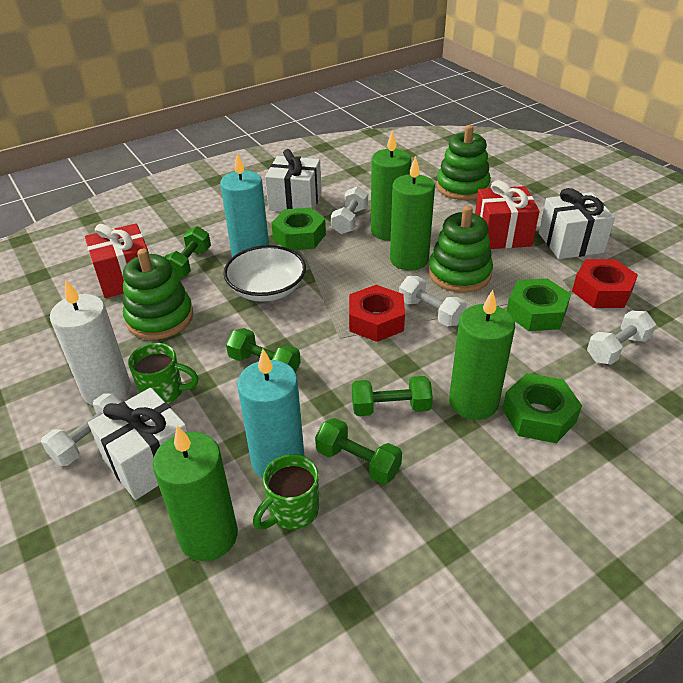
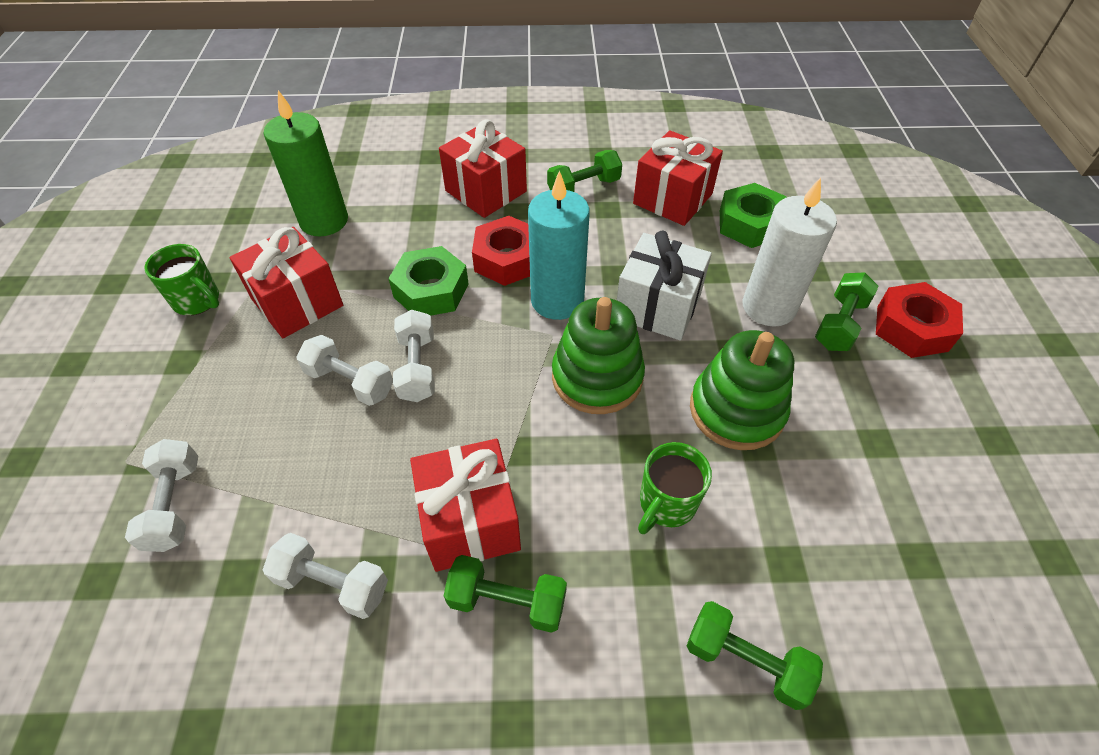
green candle: 4 -> 1
green nut: 3 -> 2
green stacking toy: 3 -> 2
red gift: 2 -> 4
turquoise candle: 2 -> 1
white bowl: 1 -> 0
white gift: 3 -> 1

